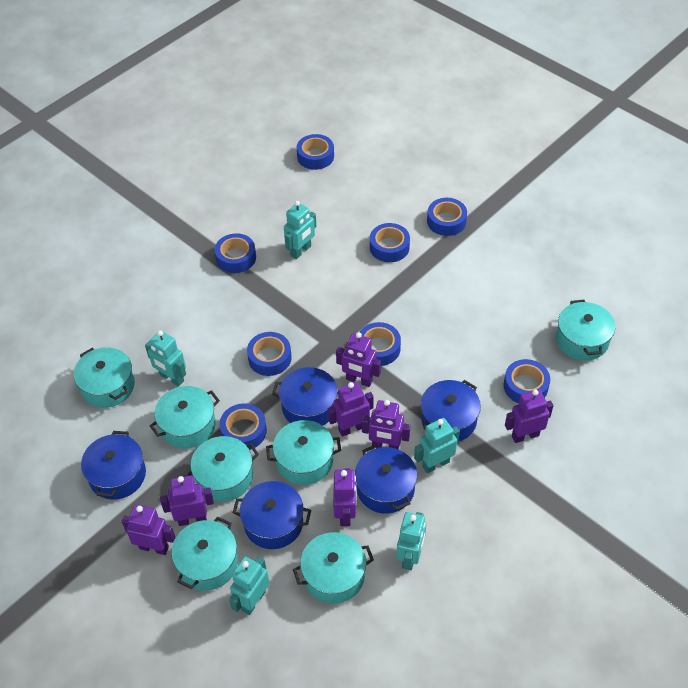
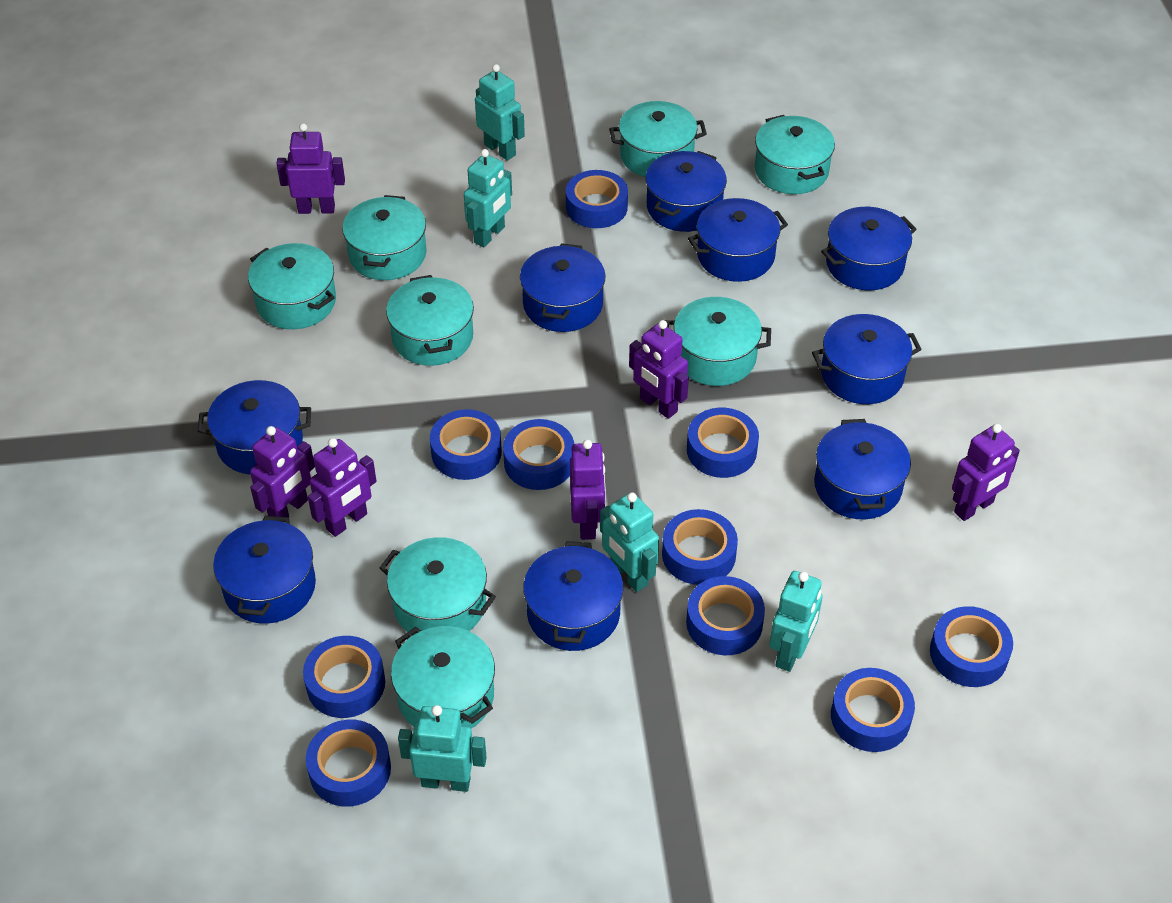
blue pot: 5 -> 9
blue tape: 8 -> 10
purple robot: 7 -> 6
turquoise pot: 7 -> 8

